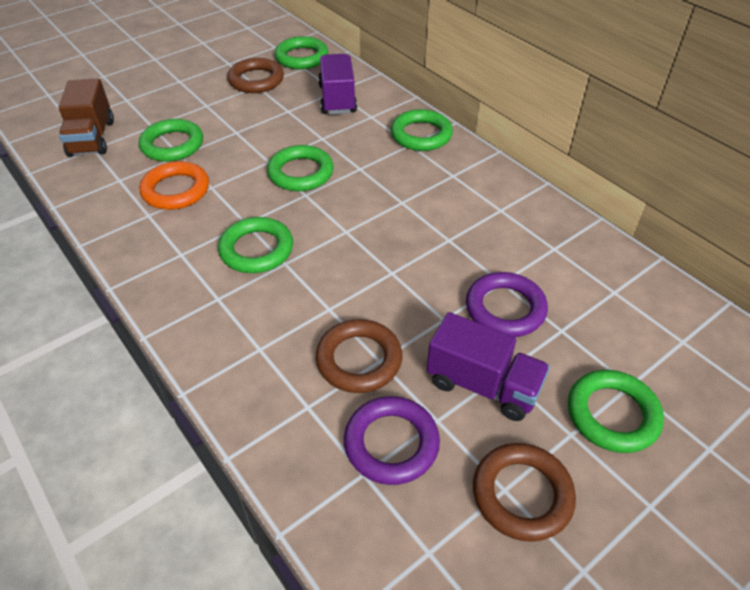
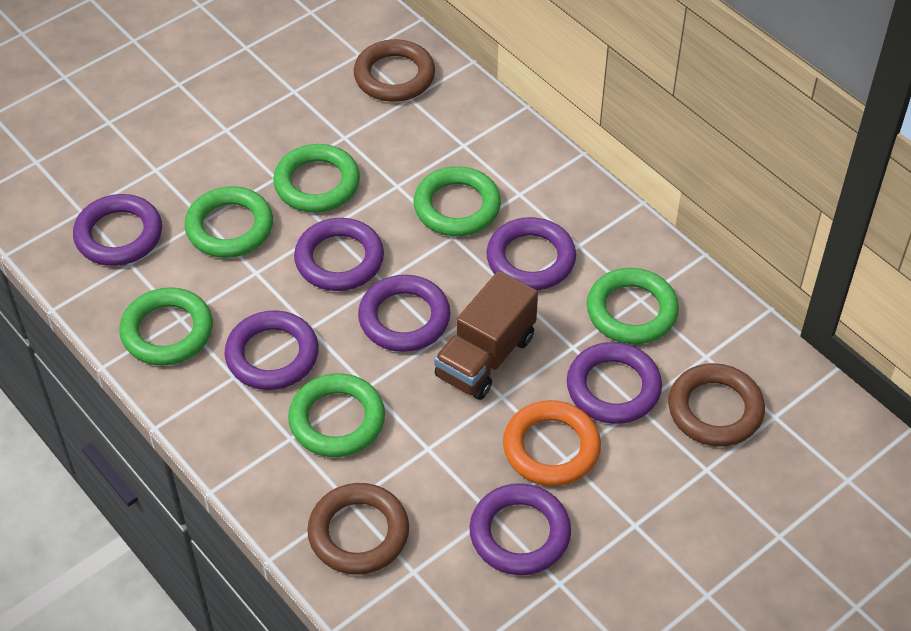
purple ring: 2 -> 7
purple truck: 2 -> 0

